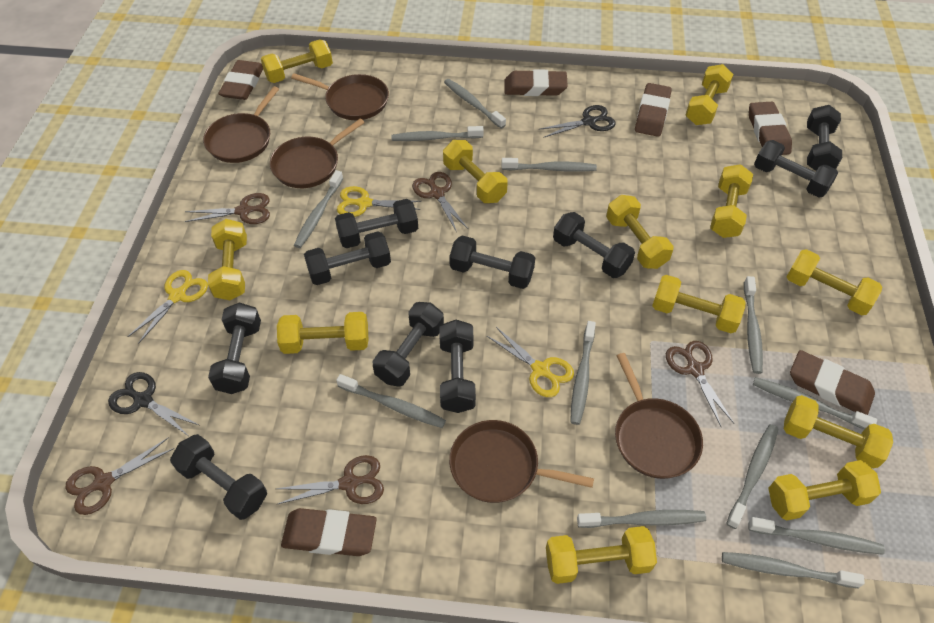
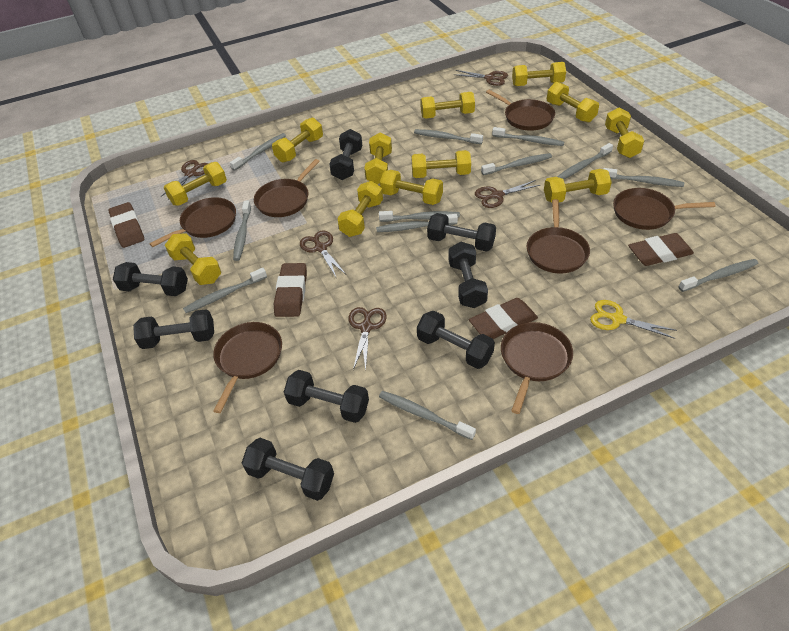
black dumbbell: 10 -> 8
black scissors: 2 -> 0
brown eraser: 6 -> 4
brown pan: 5 -> 7
yellow scissors: 3 -> 1

